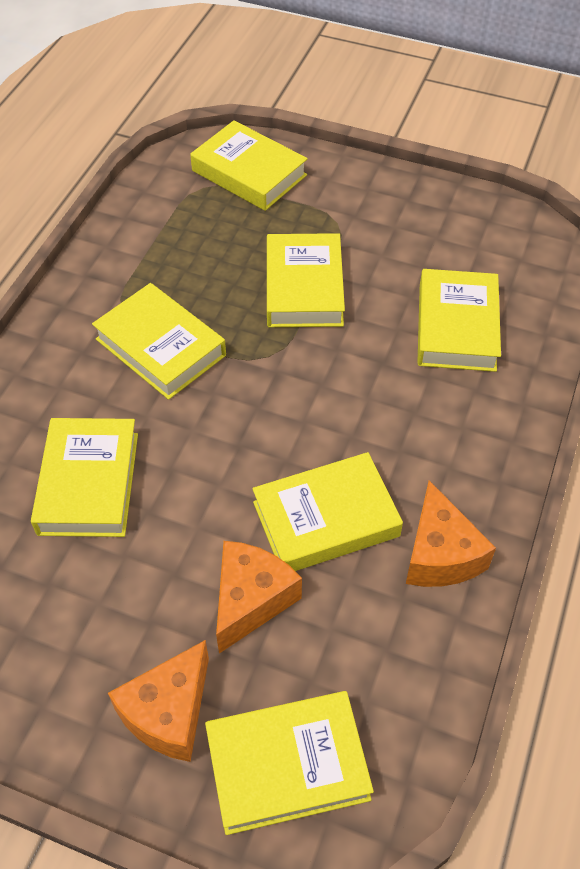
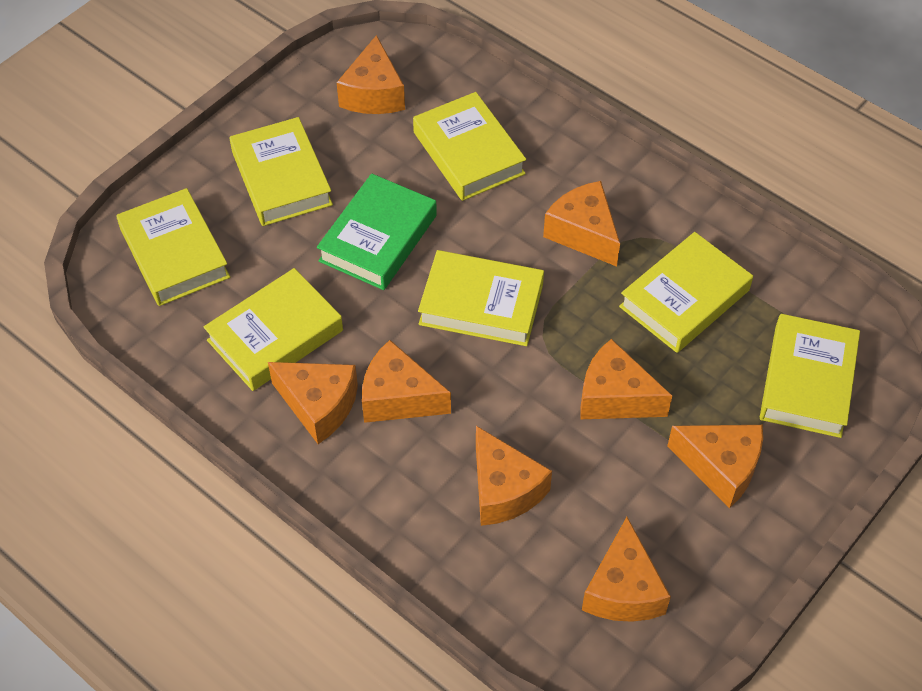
green book: 0 -> 1
orange cheese: 3 -> 8

